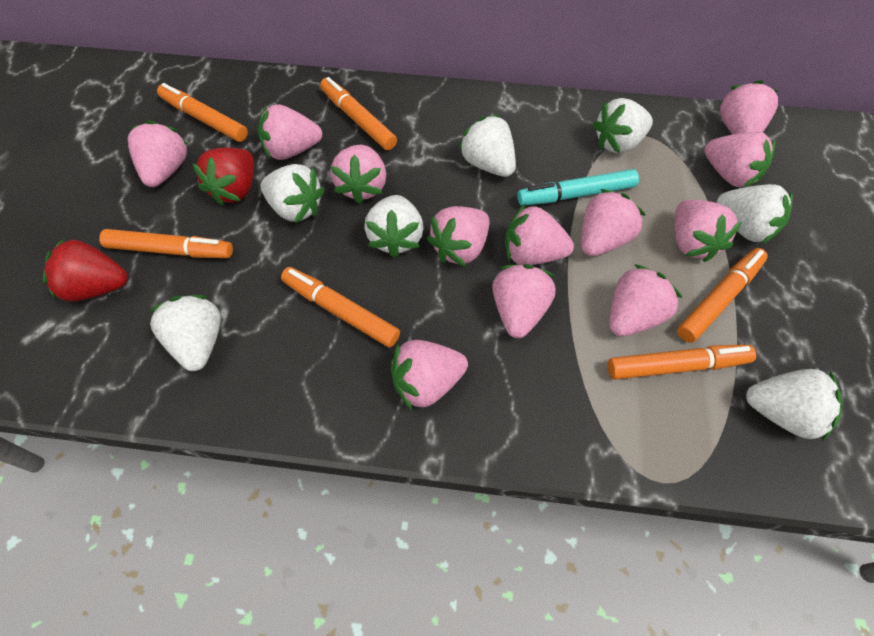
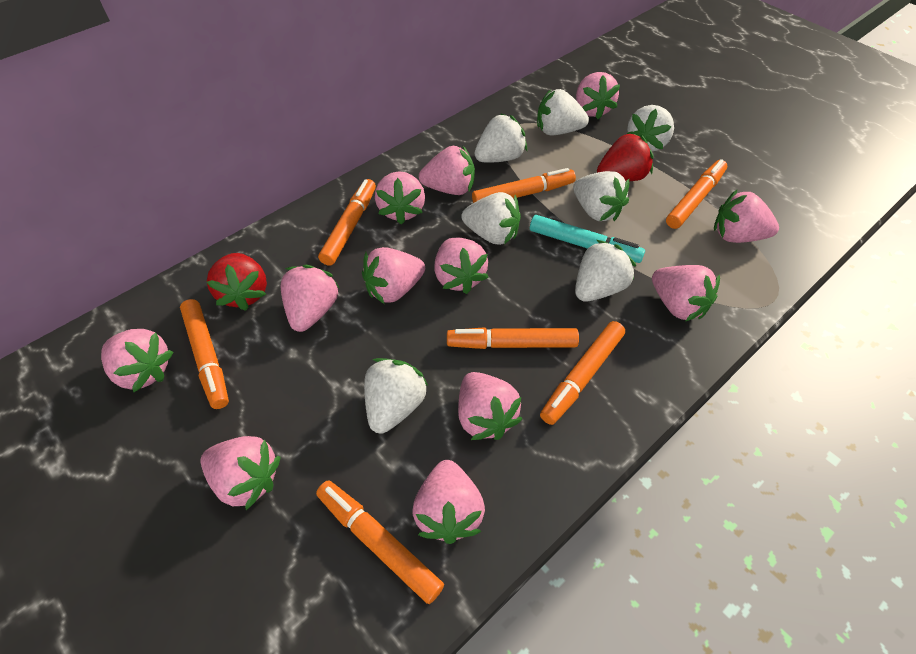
orange marker: 6 -> 7

